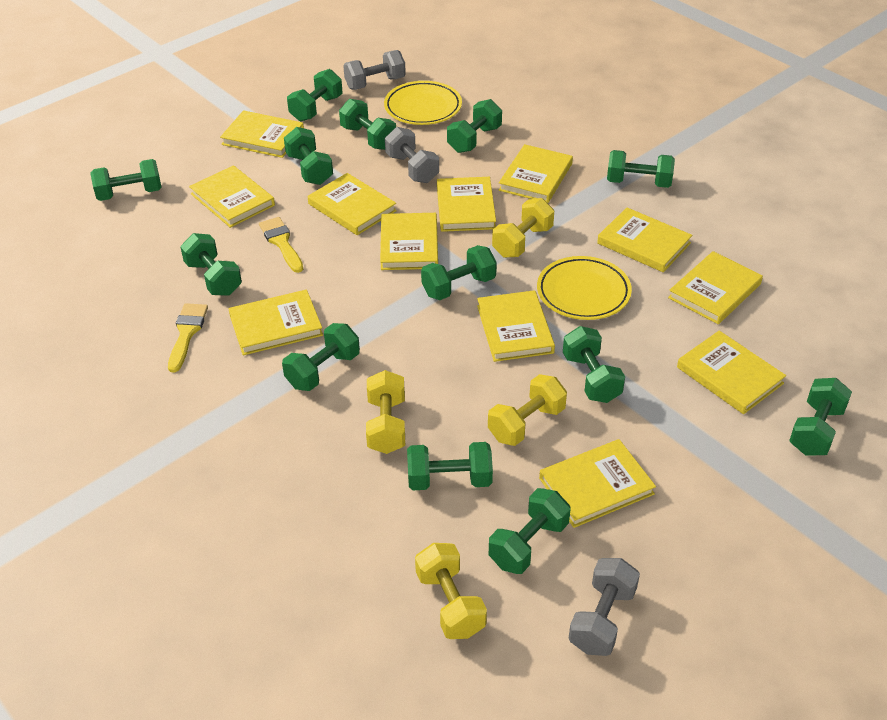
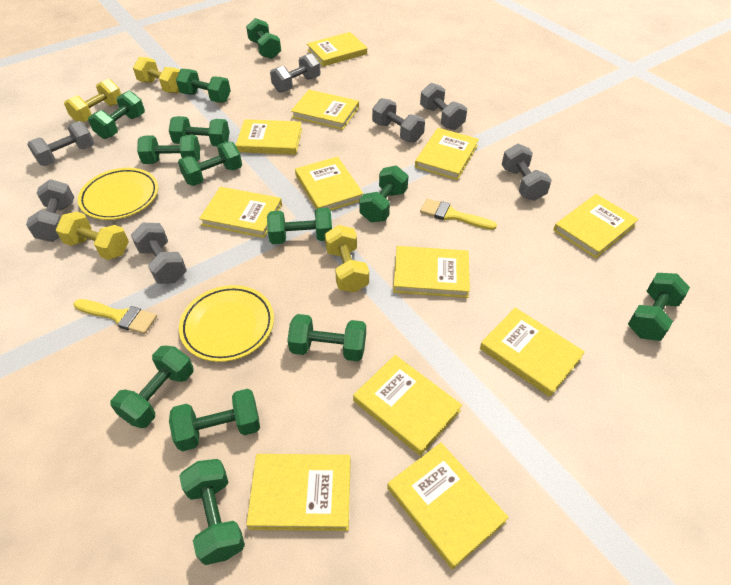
grey dumbbell: 3 -> 7

